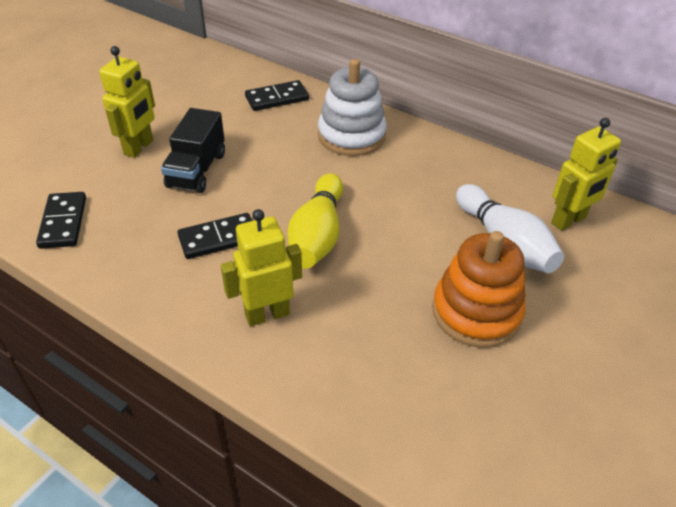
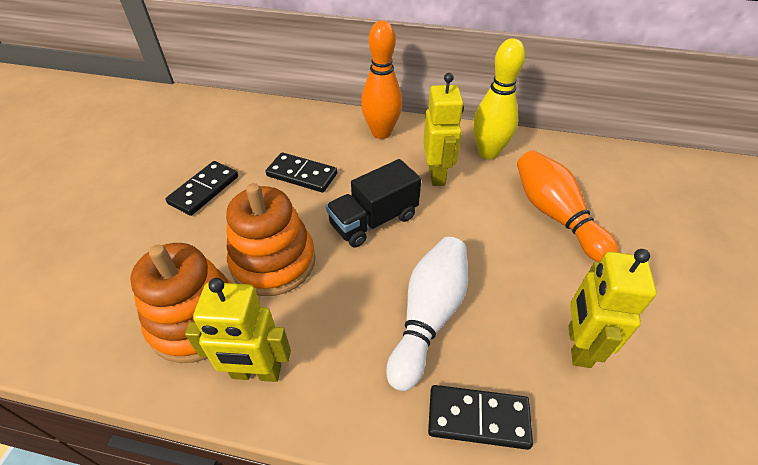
orange bowling pin: 0 -> 2
orange stacking toy: 1 -> 2
white stacking toy: 1 -> 0

